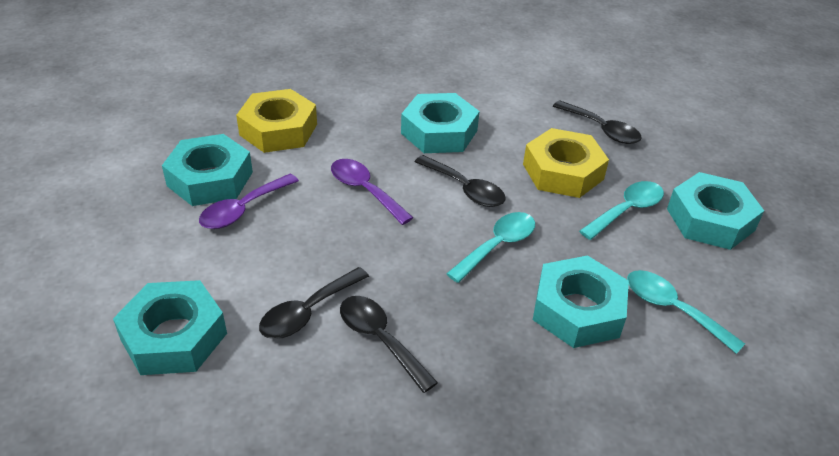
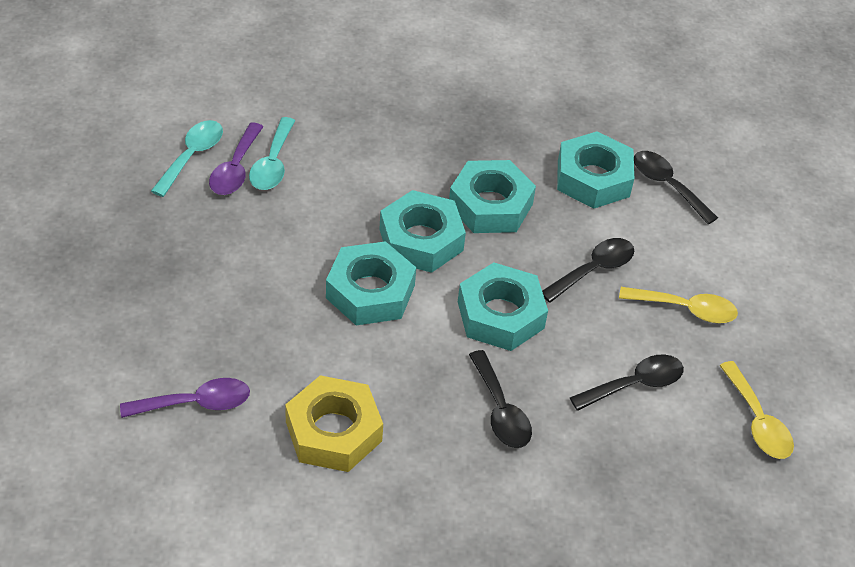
turquoise spoon: 3 -> 2
yellow nut: 2 -> 1
yellow spoon: 0 -> 2

